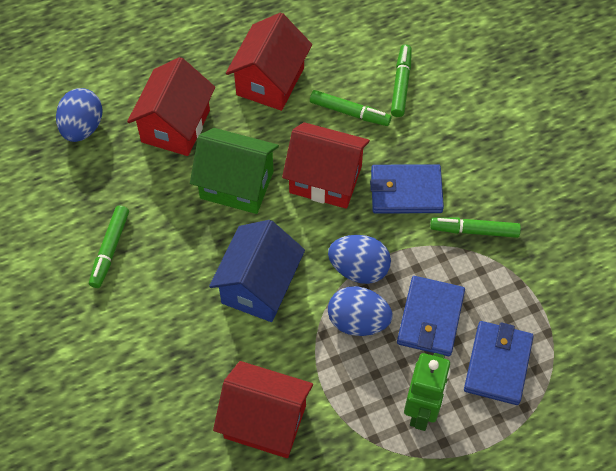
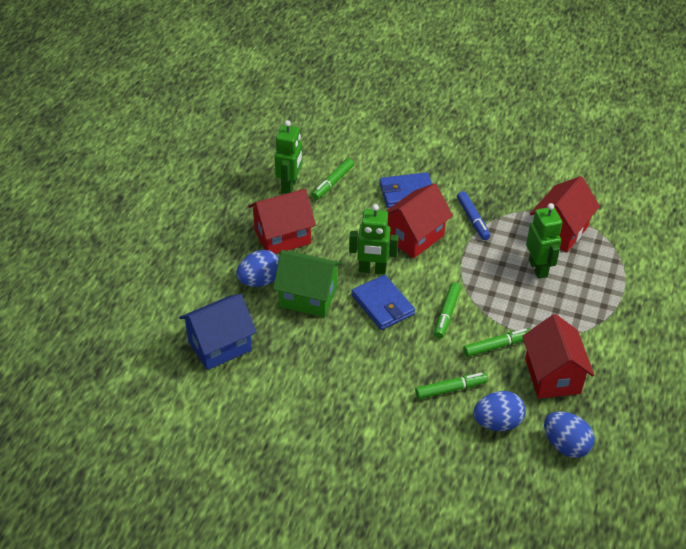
blue marker: 0 -> 1
blue wallet: 3 -> 2
green robot: 1 -> 3

